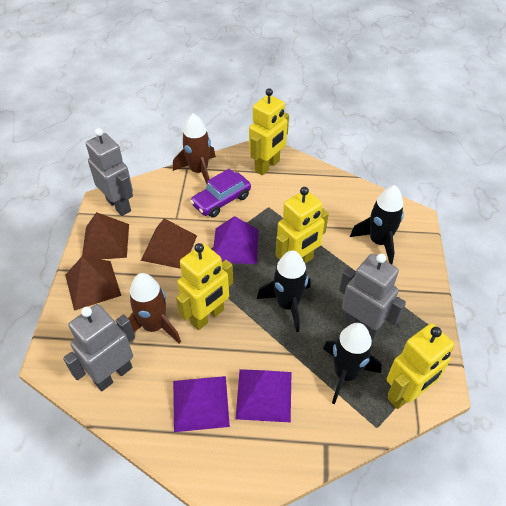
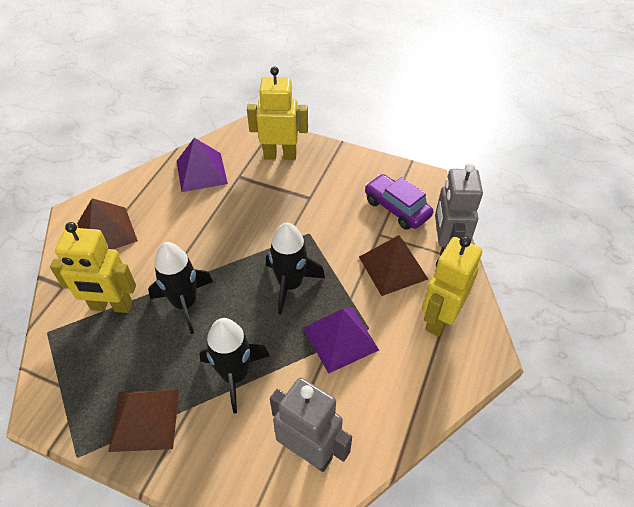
brown rocket: 2 -> 0
grey robot: 3 -> 2
purple pyramid: 3 -> 2
yellow robot: 4 -> 3

